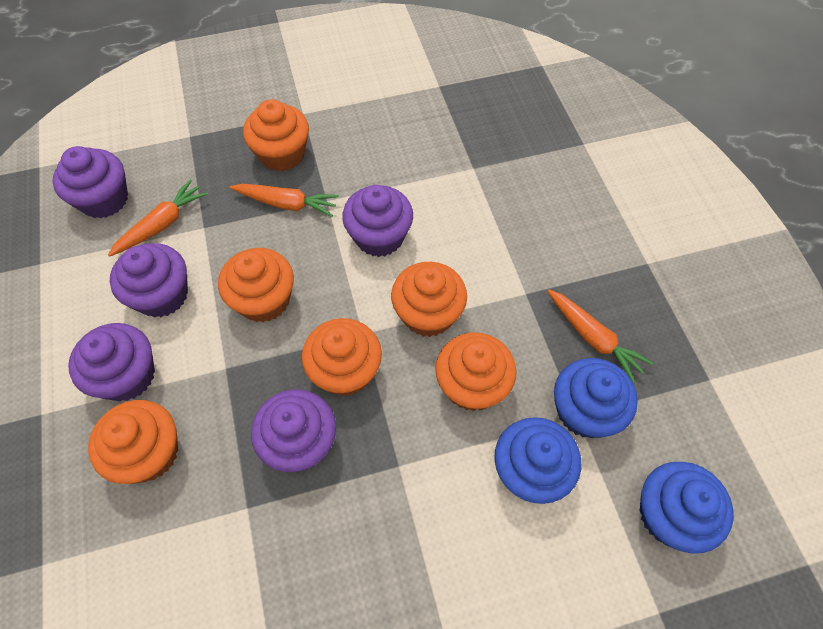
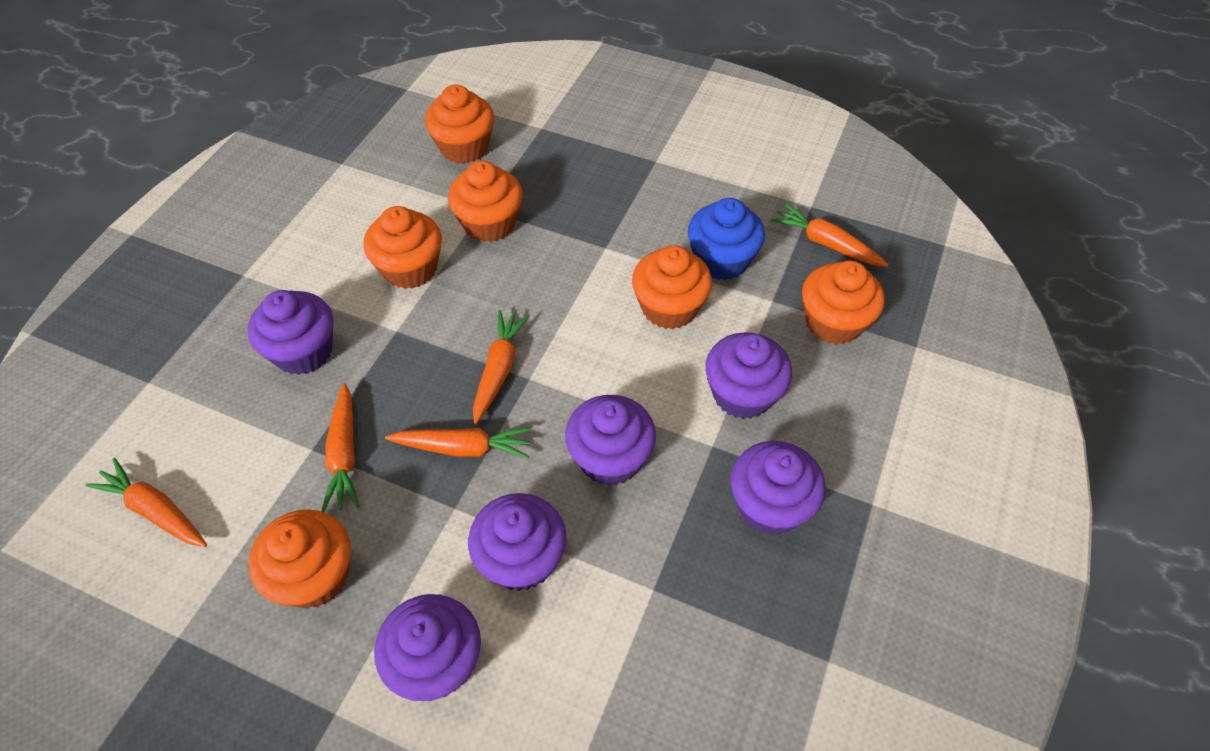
blue cupcake: 3 -> 1
orange carrot: 3 -> 5
purple cupcake: 5 -> 6

